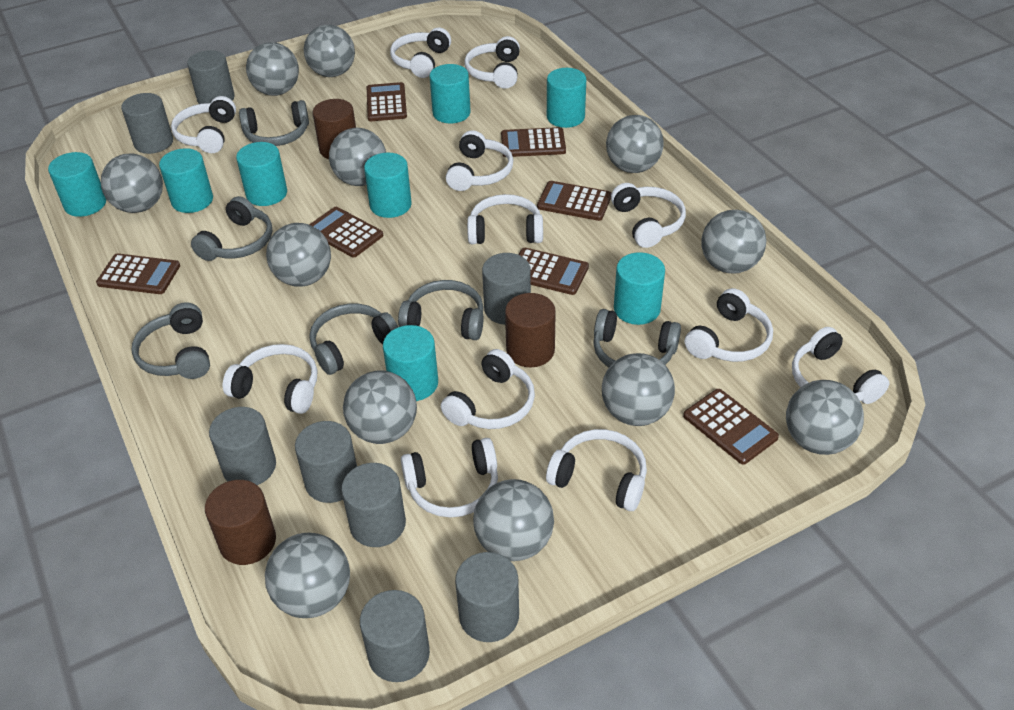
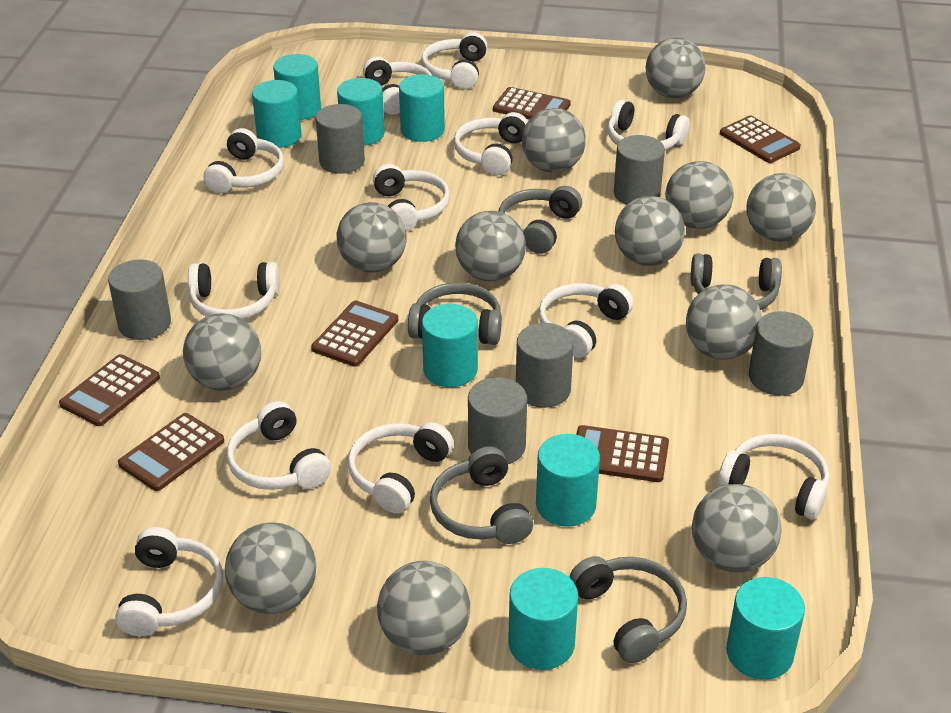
brown calculator: 7 -> 6
brown cylinder: 3 -> 0
grey cylinder: 8 -> 6
grey headphones: 6 -> 5

